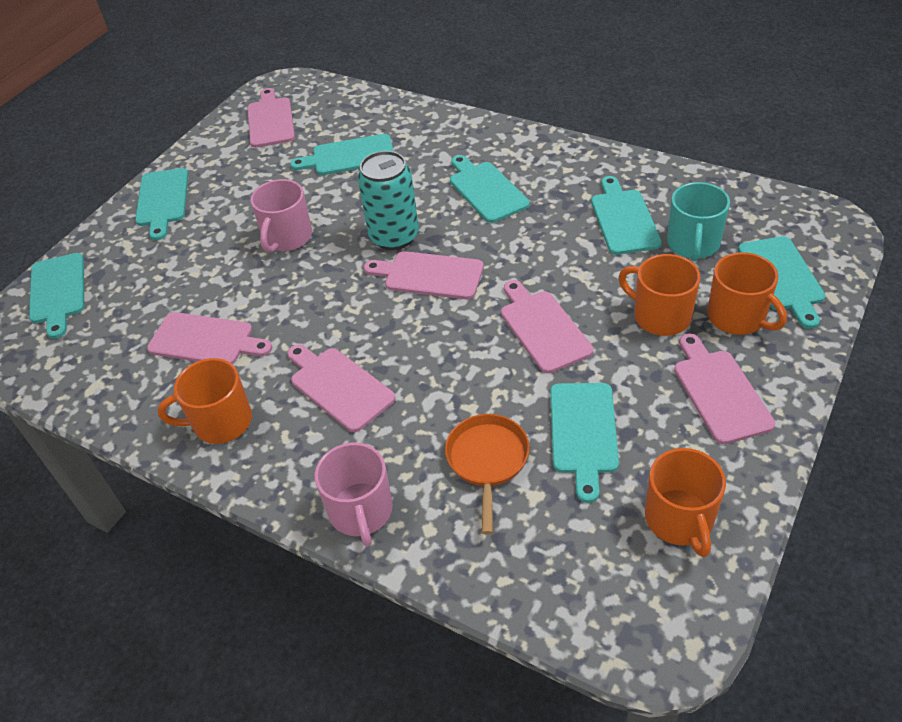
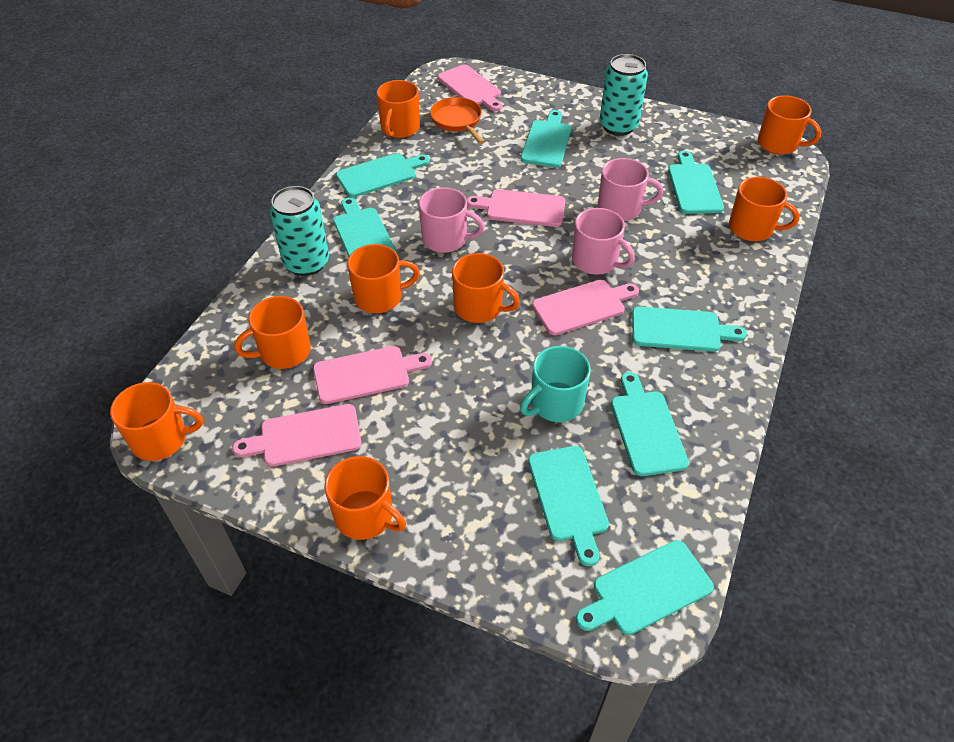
orange mug: 4 -> 8
pink cutting board: 6 -> 5
pink mug: 2 -> 3
turquoise can: 1 -> 2
turquoise cutting board: 7 -> 8

